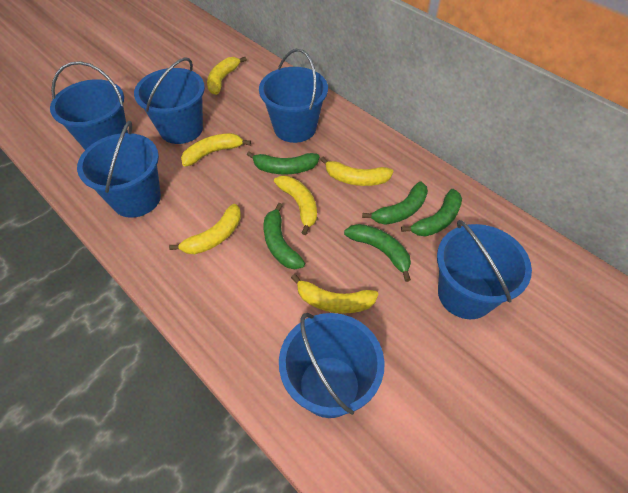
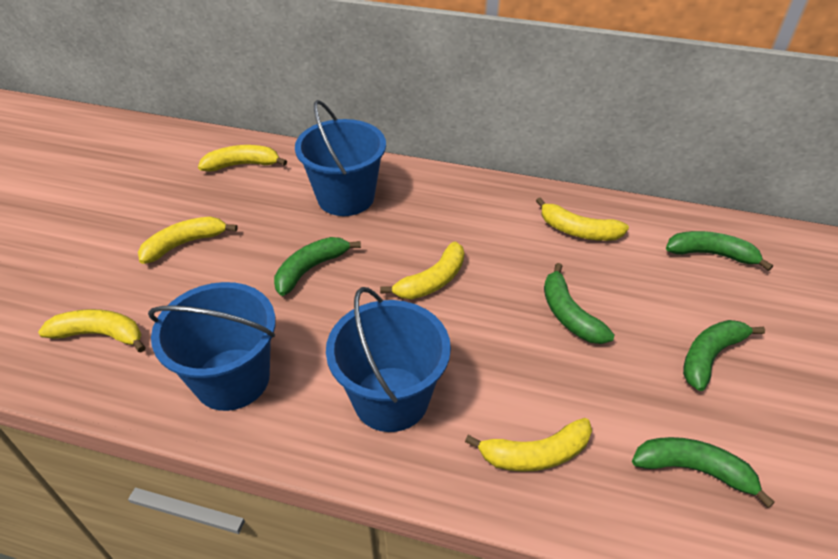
blue bucket: 6 -> 3

